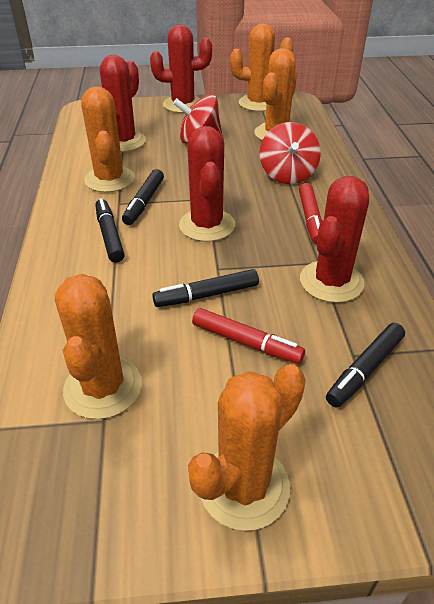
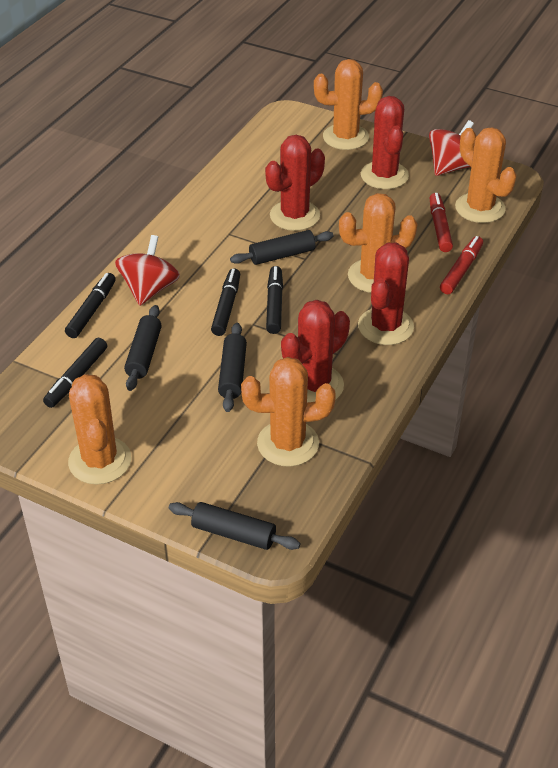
black rolling pin: 0 -> 4

